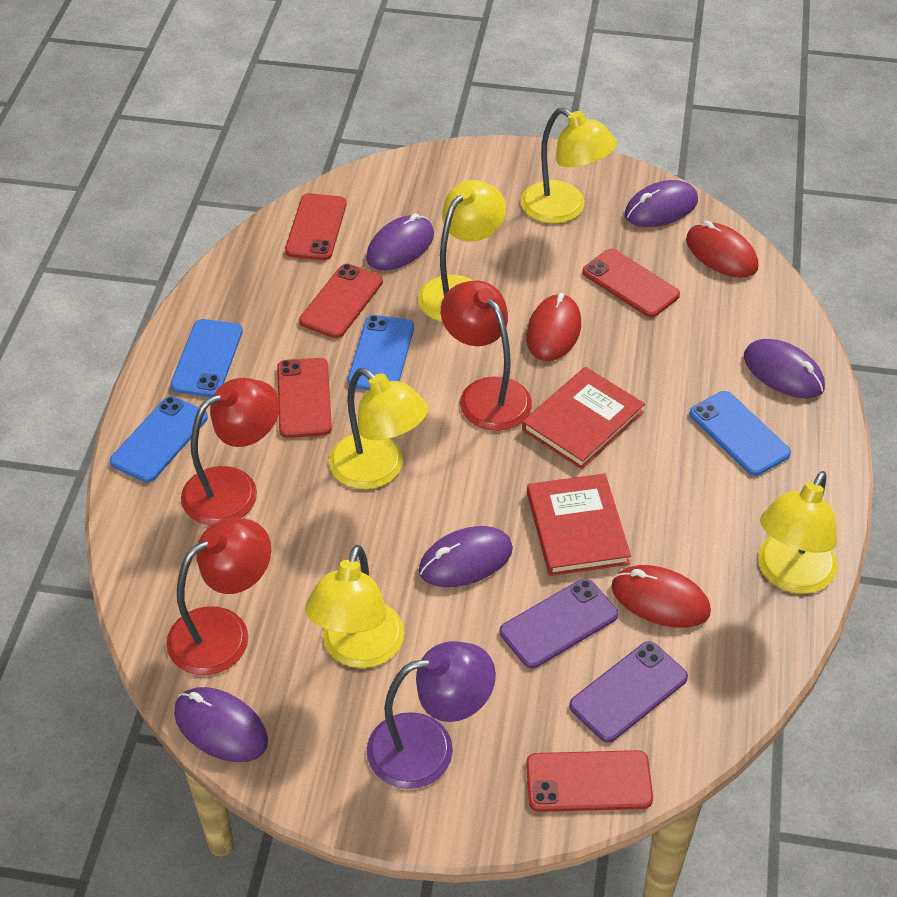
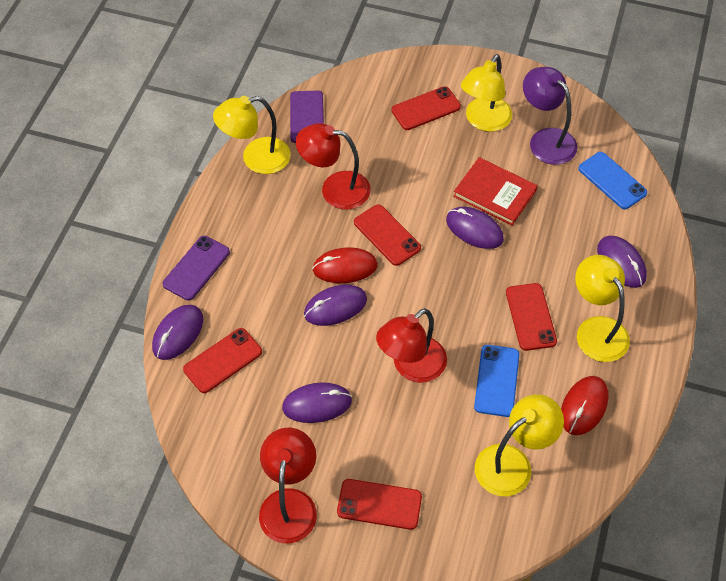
blue phone: 4 -> 2
red book: 2 -> 1
red mouse: 3 -> 2
yellow lamp: 5 -> 4

